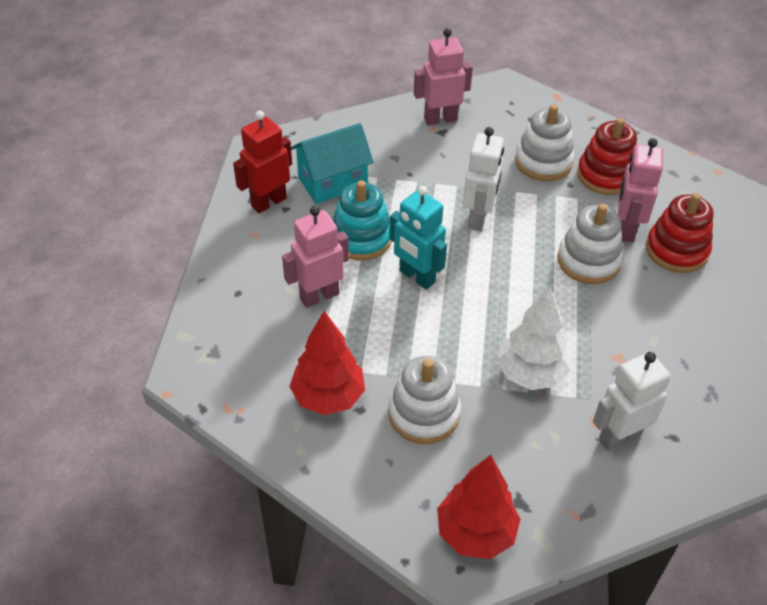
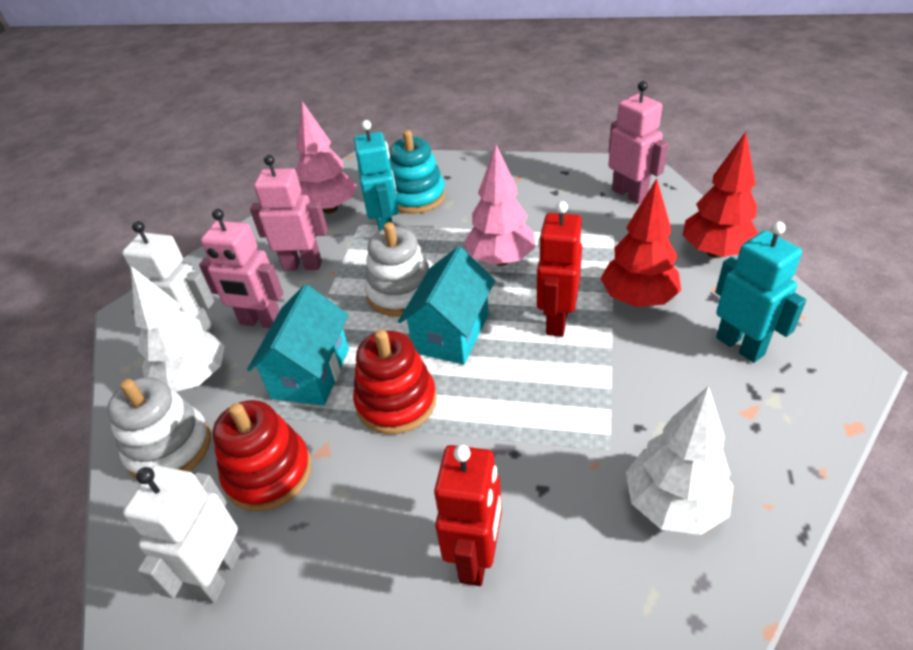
pink tree: 0 -> 2
red robot: 1 -> 2
turquoise house: 1 -> 2
turquoise robot: 1 -> 2
white stacking toy: 3 -> 2
white tree: 1 -> 2

